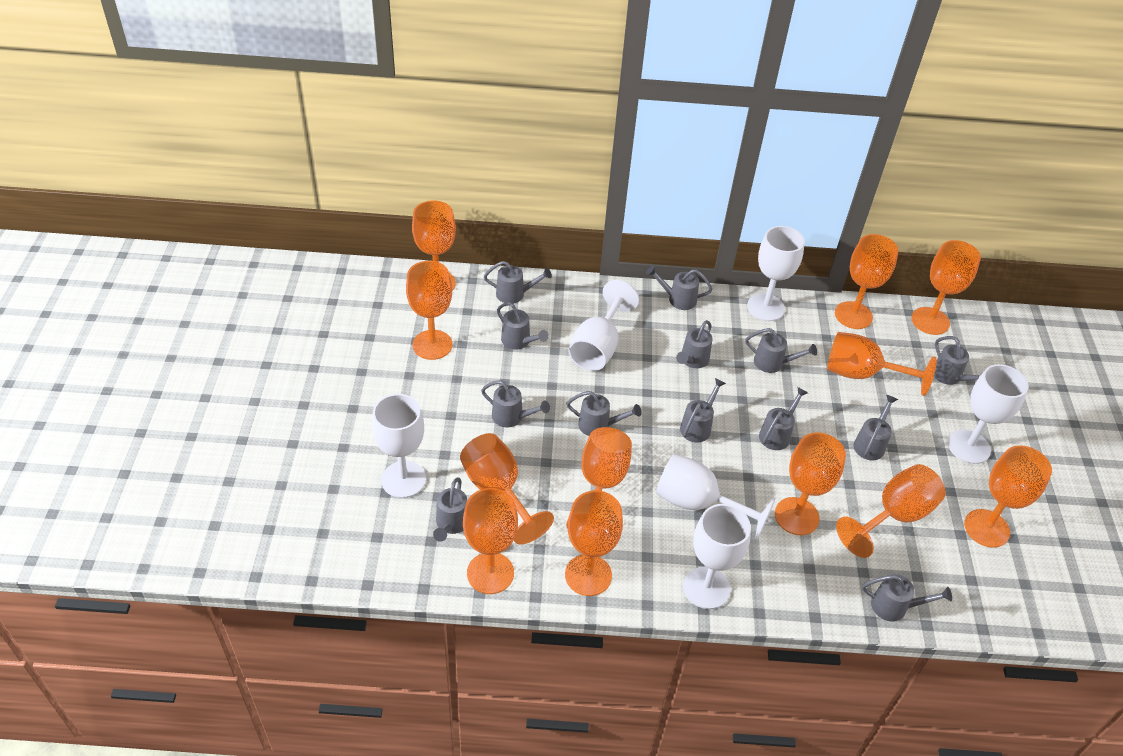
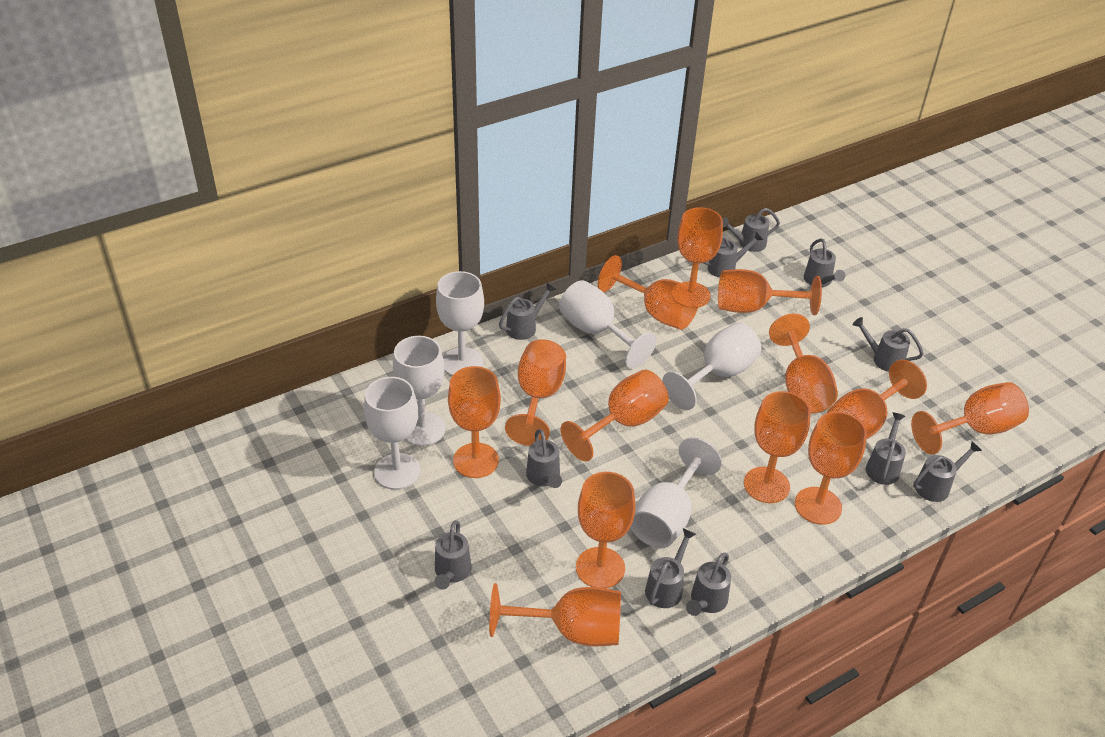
grey watering can: 13 -> 11
orange goblet: 12 -> 13

